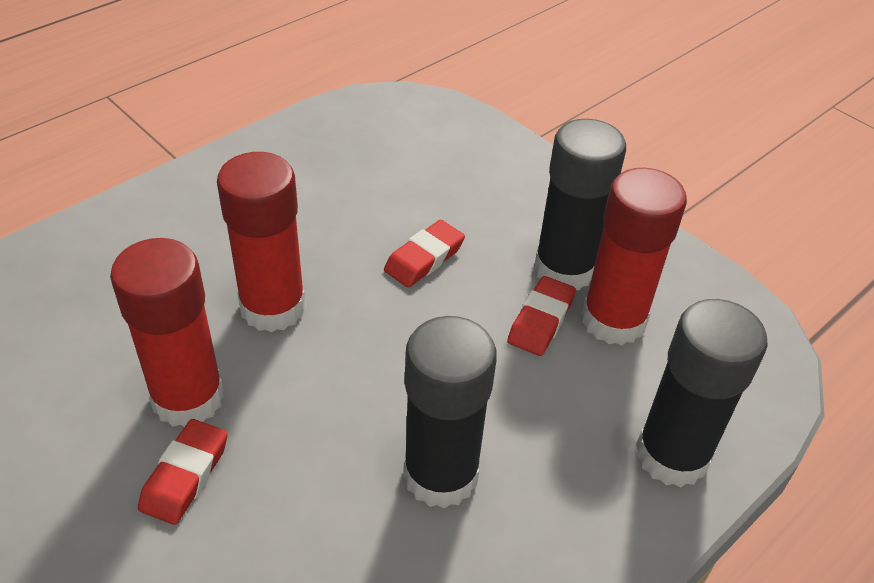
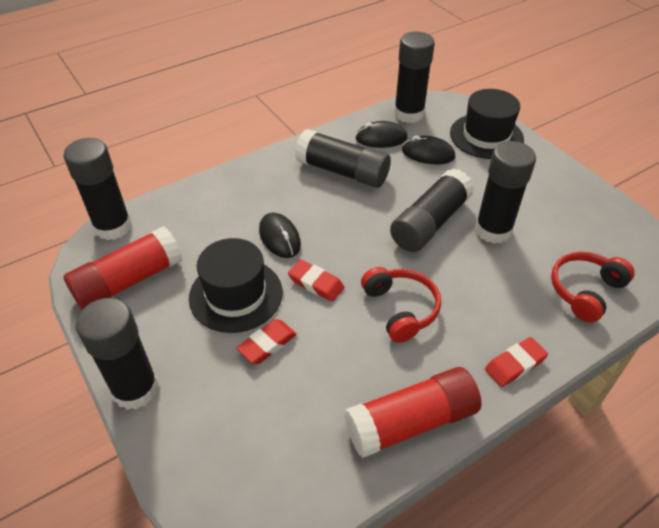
black glue stick: 3 -> 6
black hat: 0 -> 2
black mouse: 0 -> 3
red glue stick: 3 -> 2
red headphones: 0 -> 2

